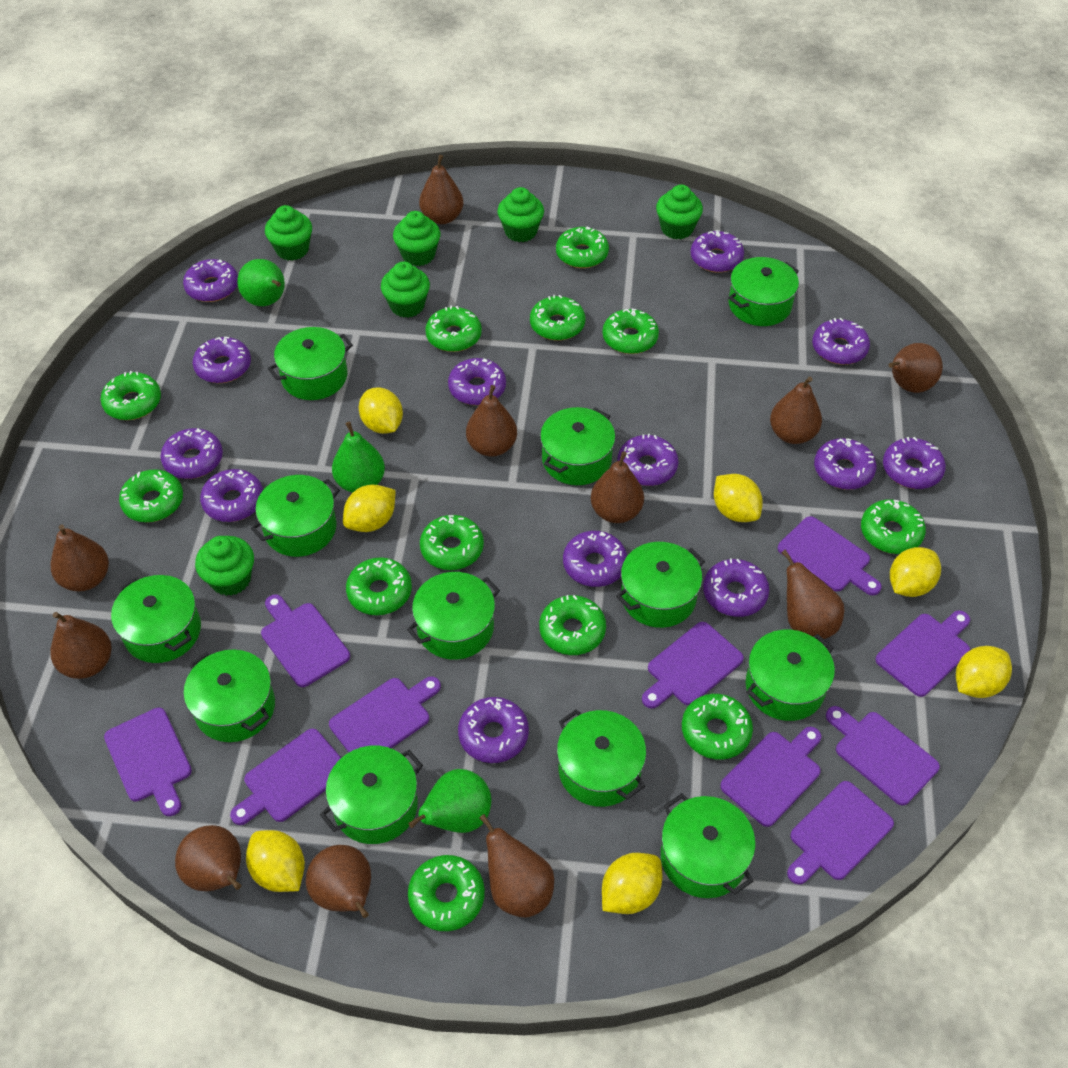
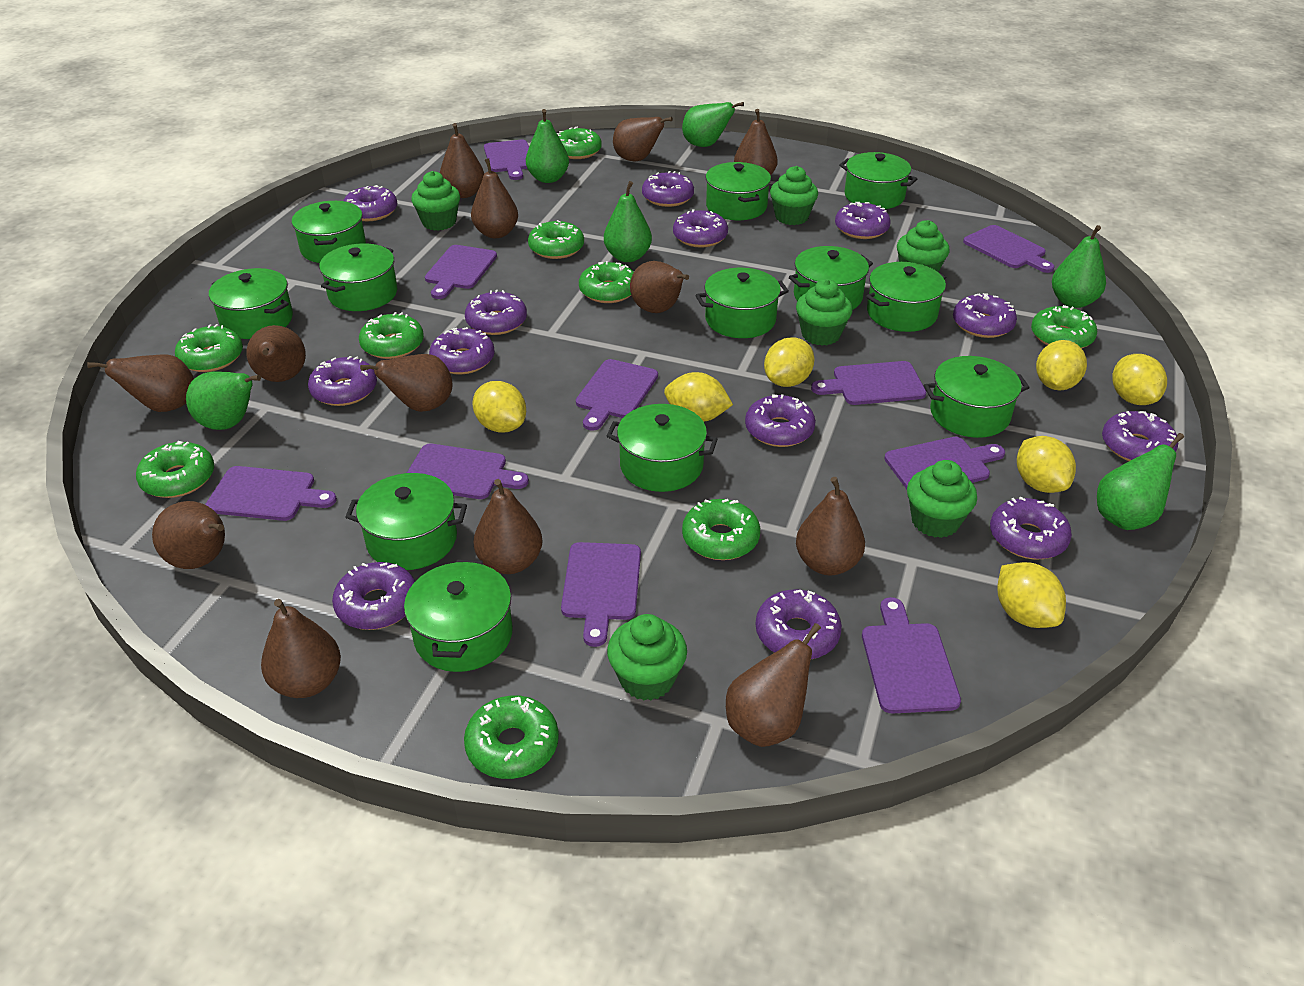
brown pear: 11 -> 13
green donut: 12 -> 9
green pear: 3 -> 6

